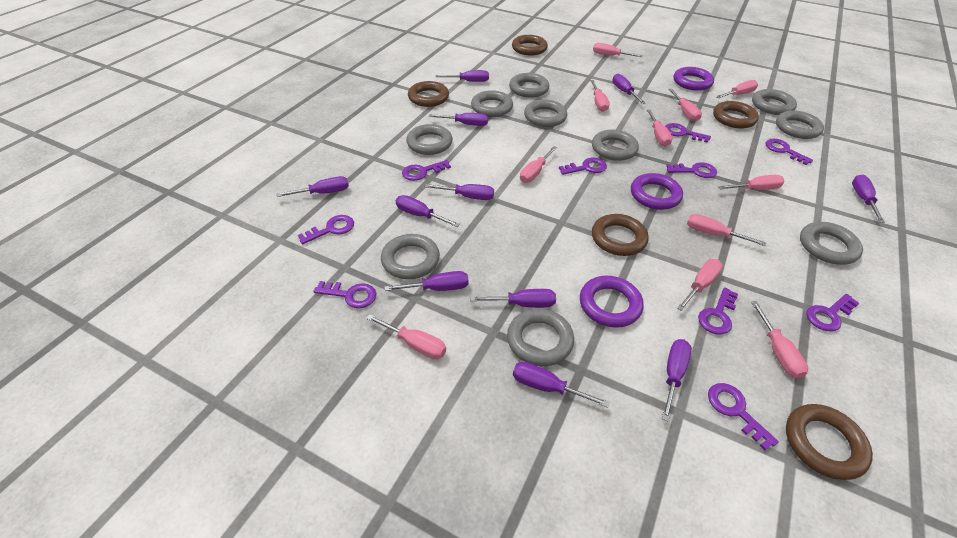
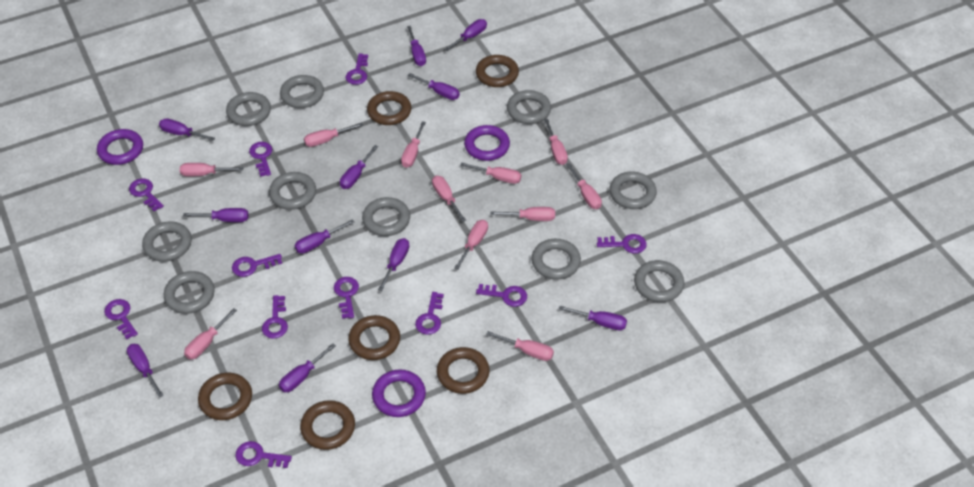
brown ring: 5 -> 6
purple key: 10 -> 11

